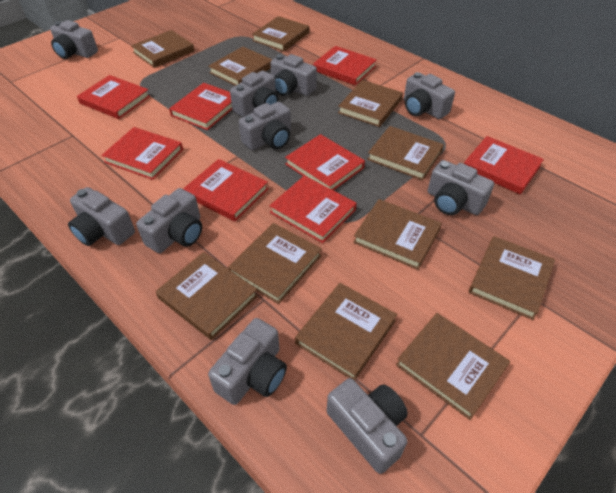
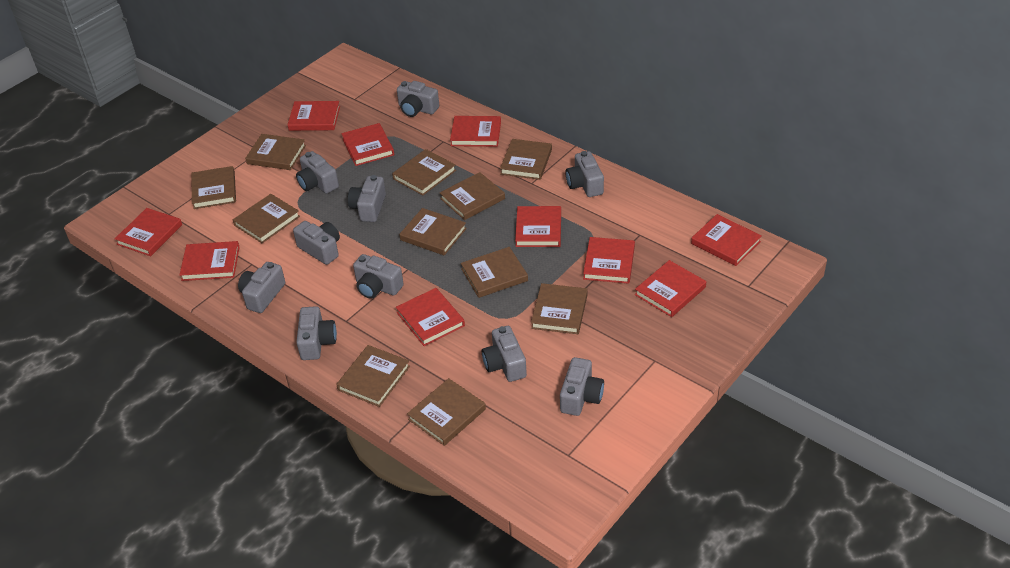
red book: 8 -> 10

